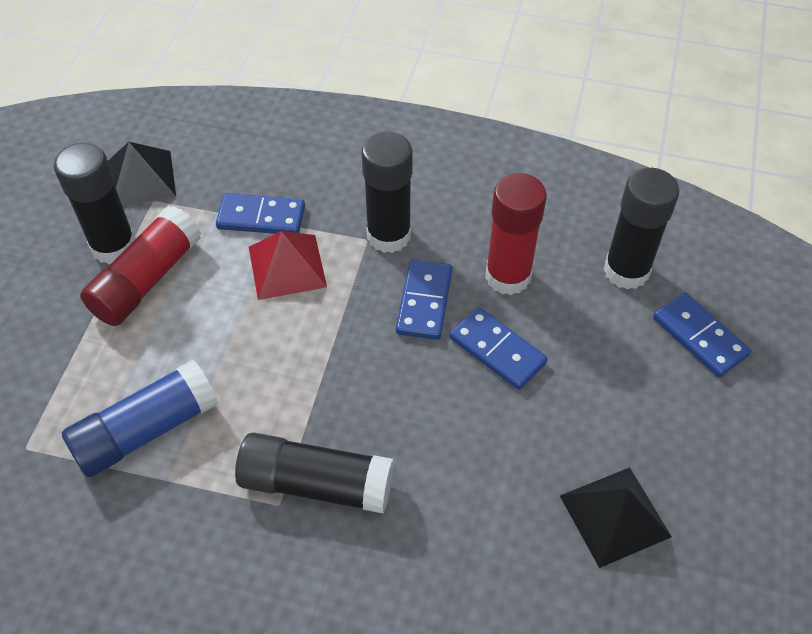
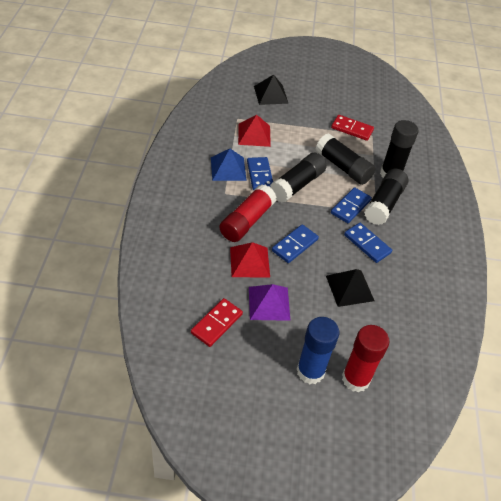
blue pyramid: 0 -> 1
purple pyramid: 0 -> 1
red domino: 0 -> 2
red pyramid: 1 -> 2

